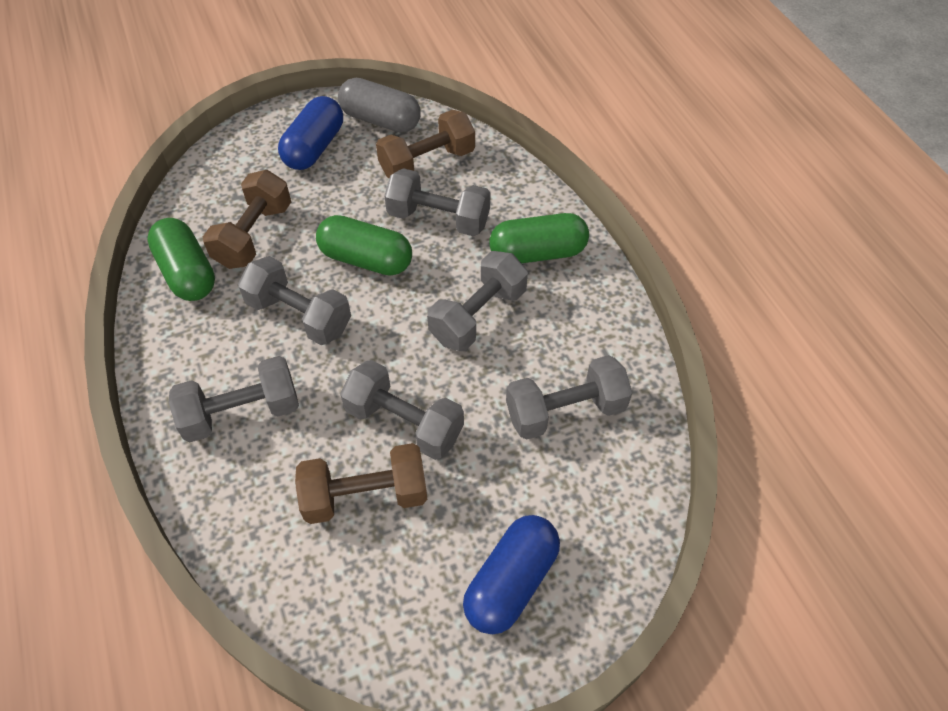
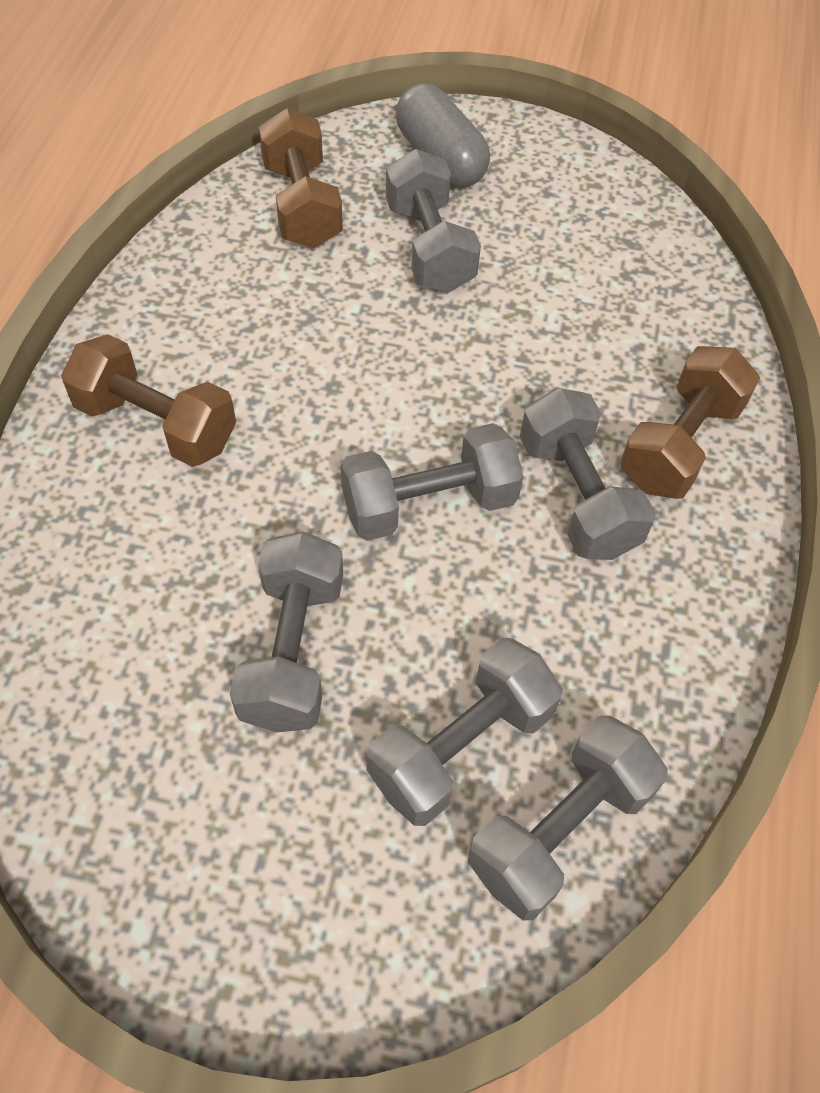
blue capsule: 2 -> 0
green capsule: 3 -> 0

